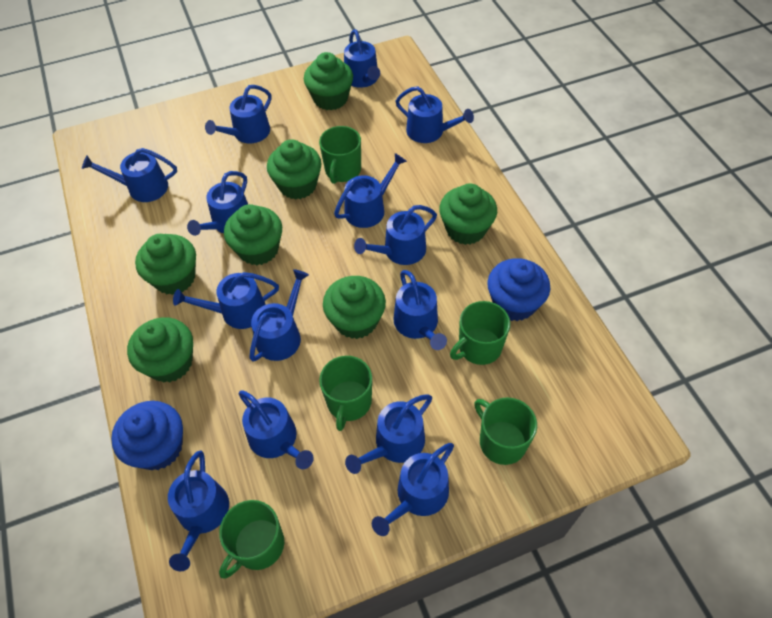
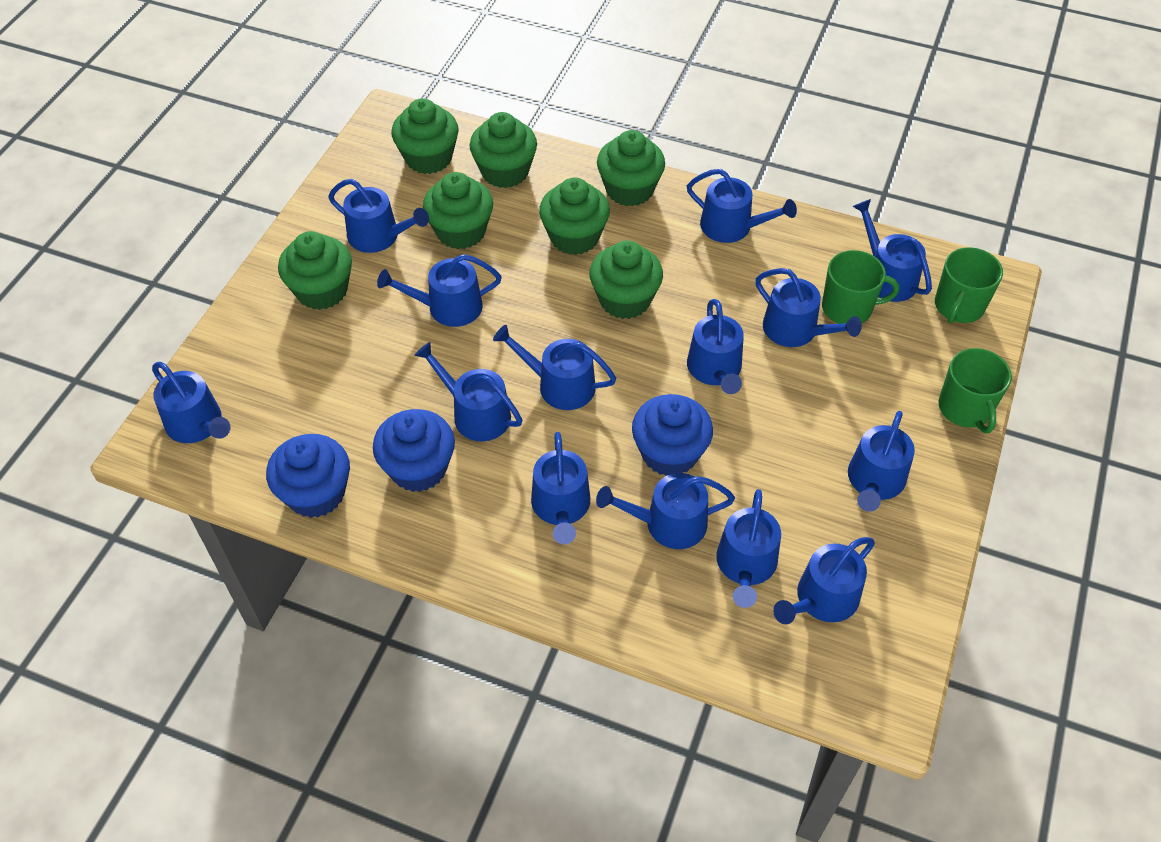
blue cupcake: 2 -> 3
green mug: 5 -> 3

